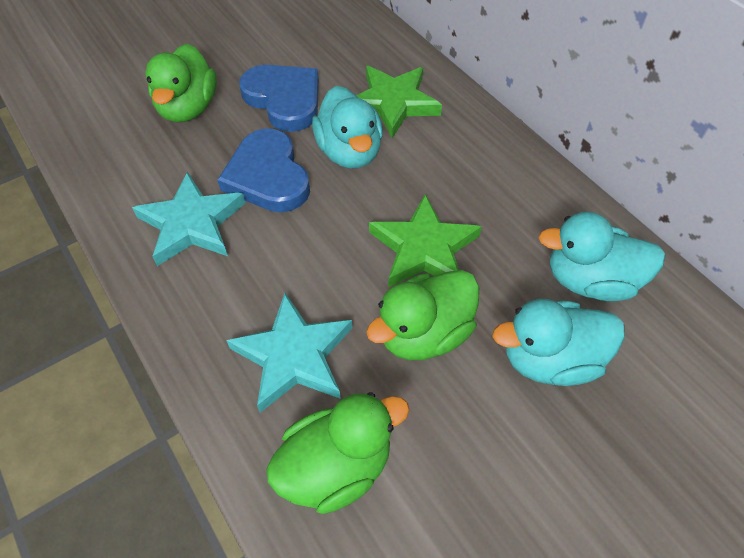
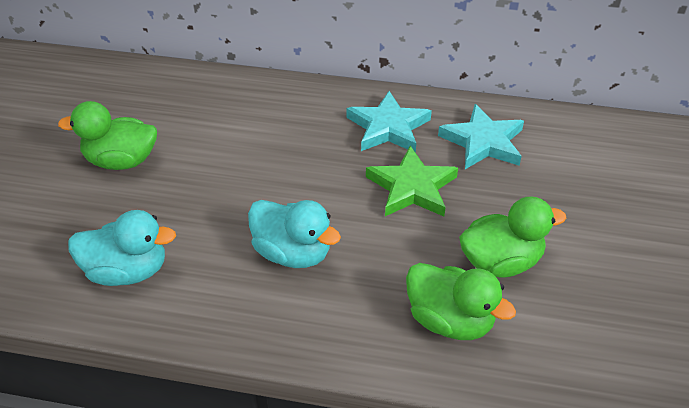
blue heart: 2 -> 0
green star: 2 -> 1
turquoise duck: 3 -> 2

